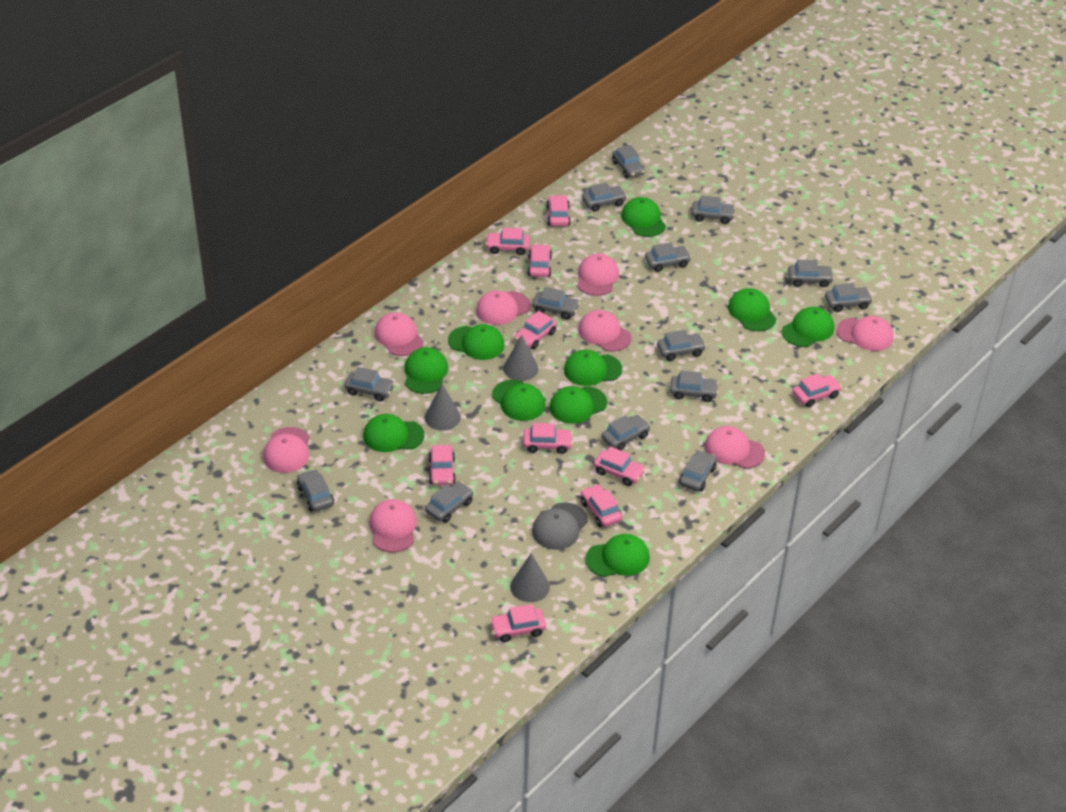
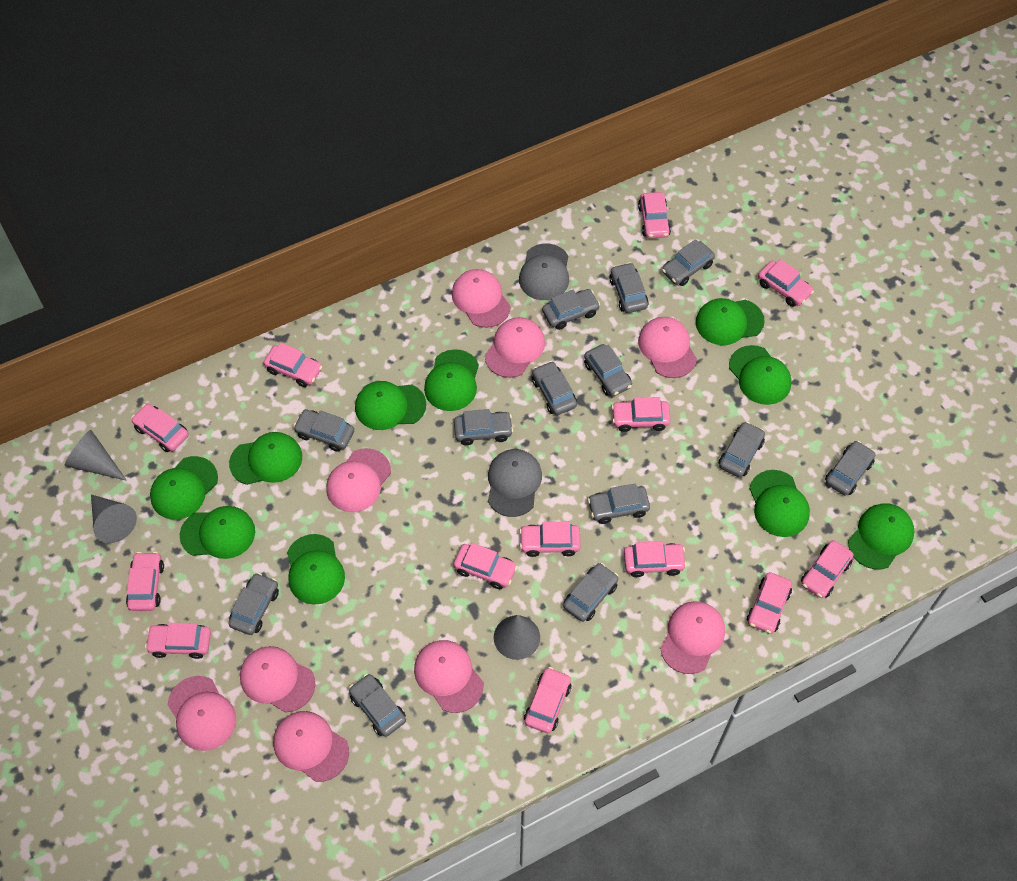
grey cap: 1 -> 2
grey car: 14 -> 13
pink cap: 8 -> 9
pink car: 10 -> 13

